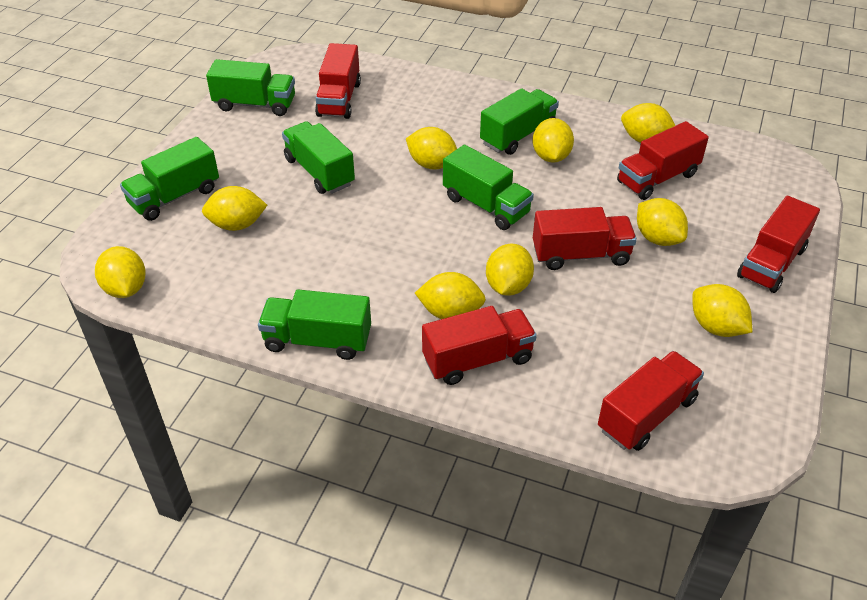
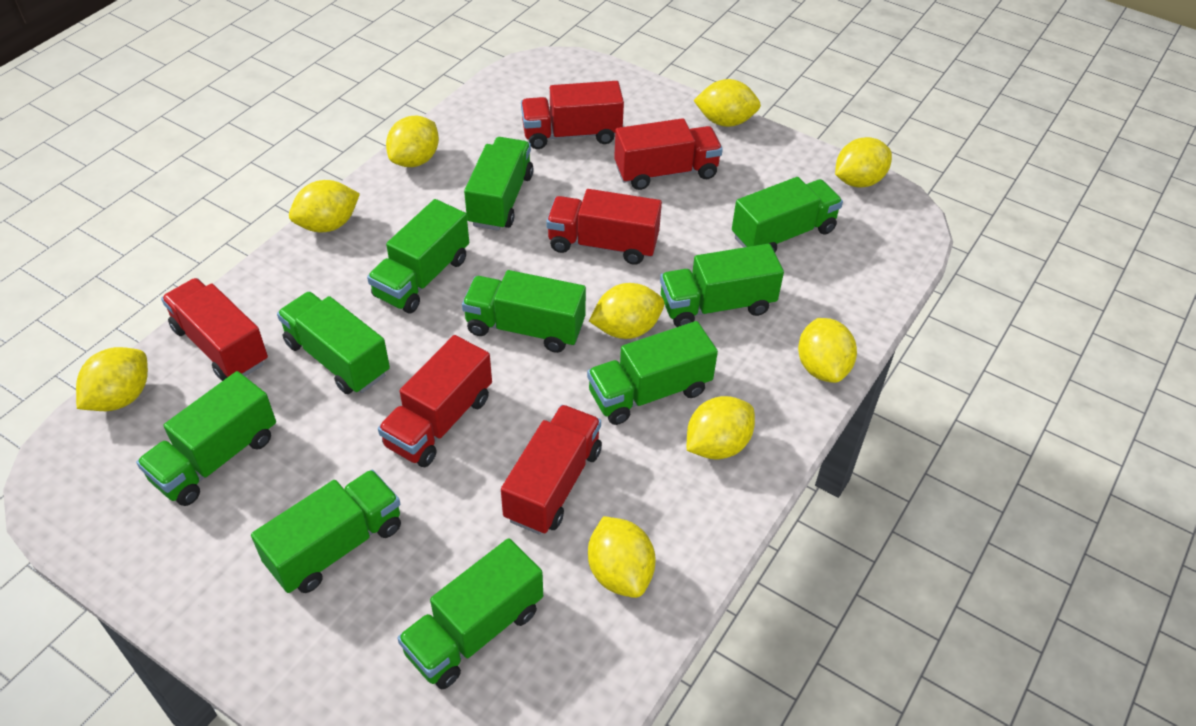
green truck: 6 -> 10

